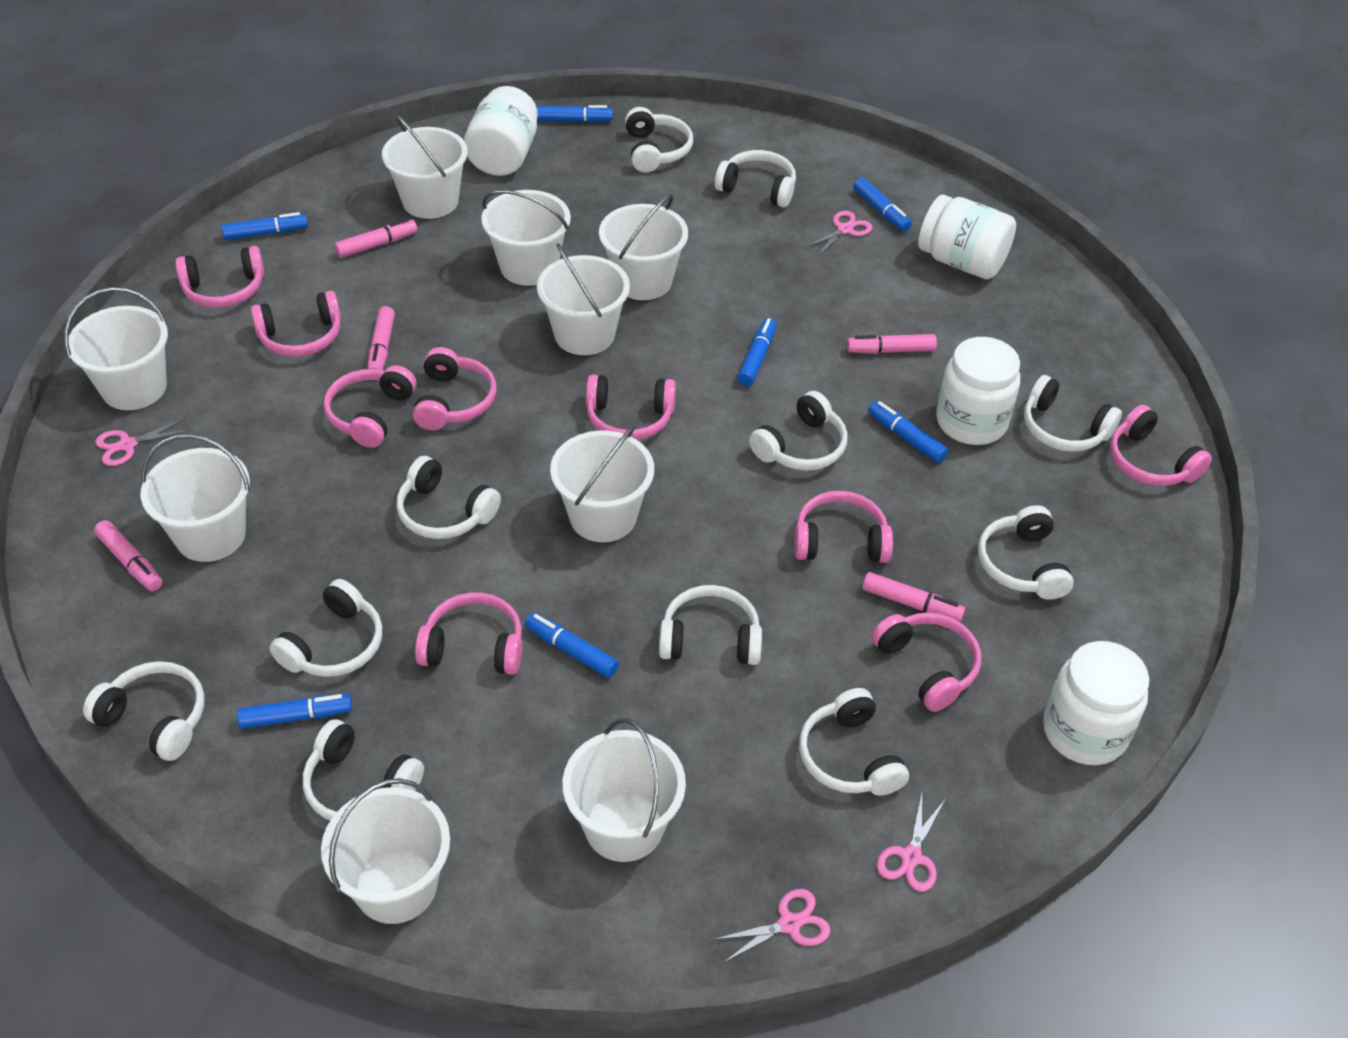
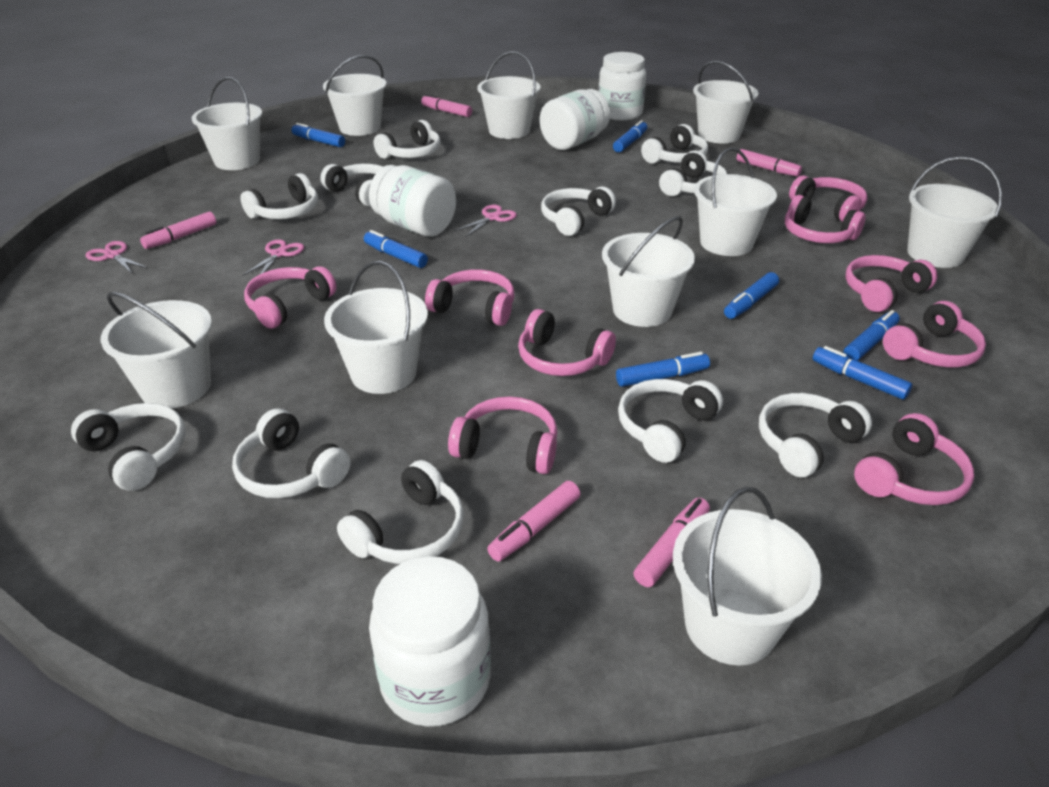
pink scissors: 4 -> 3
white bucket: 9 -> 10

